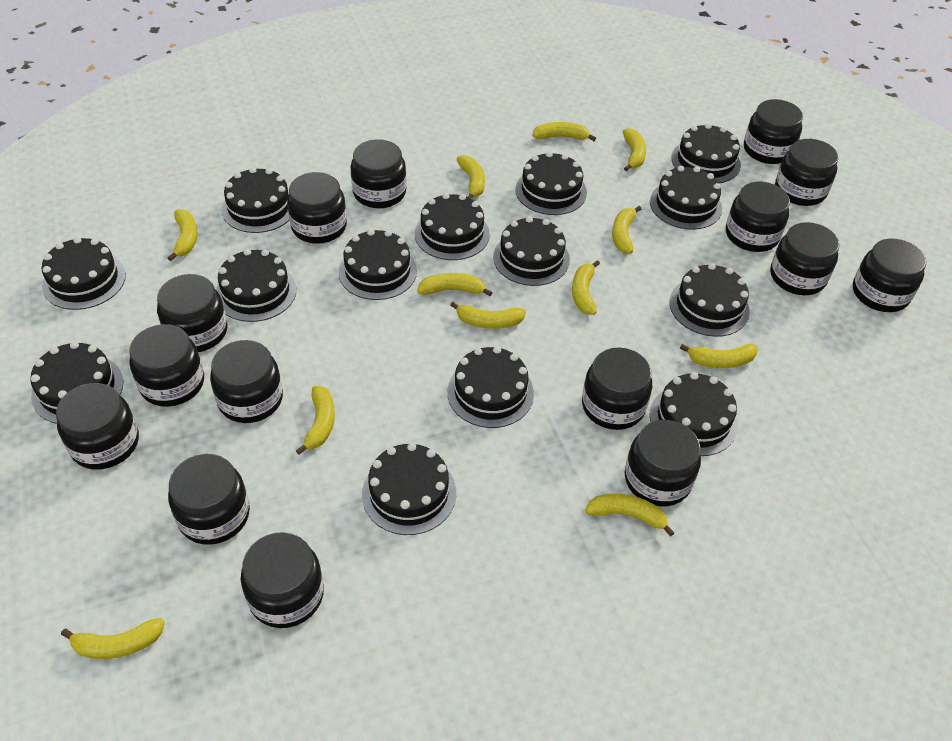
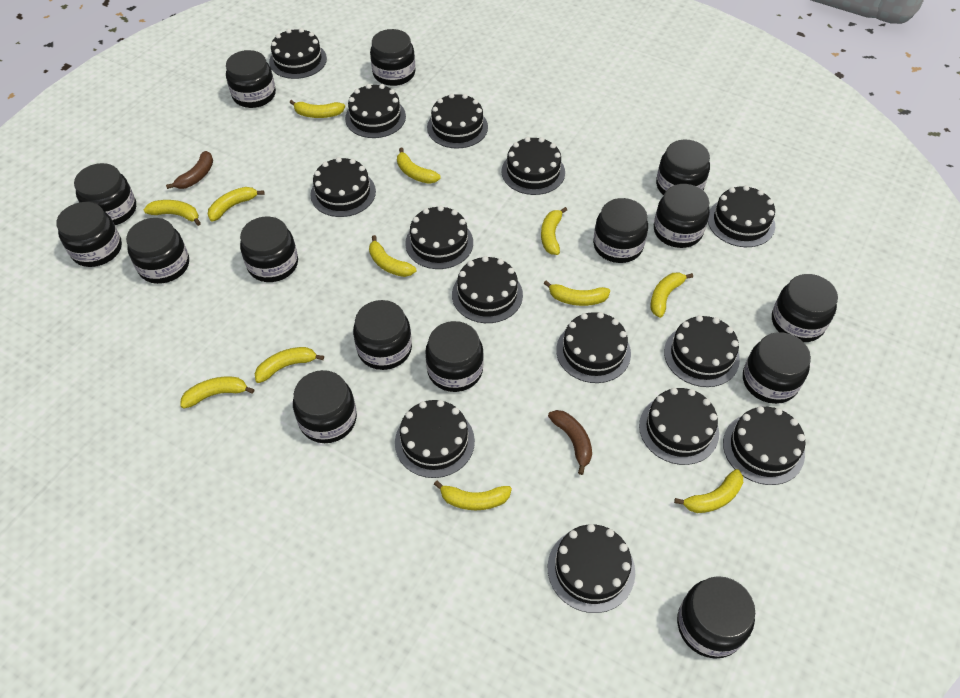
brown banana: 0 -> 2

